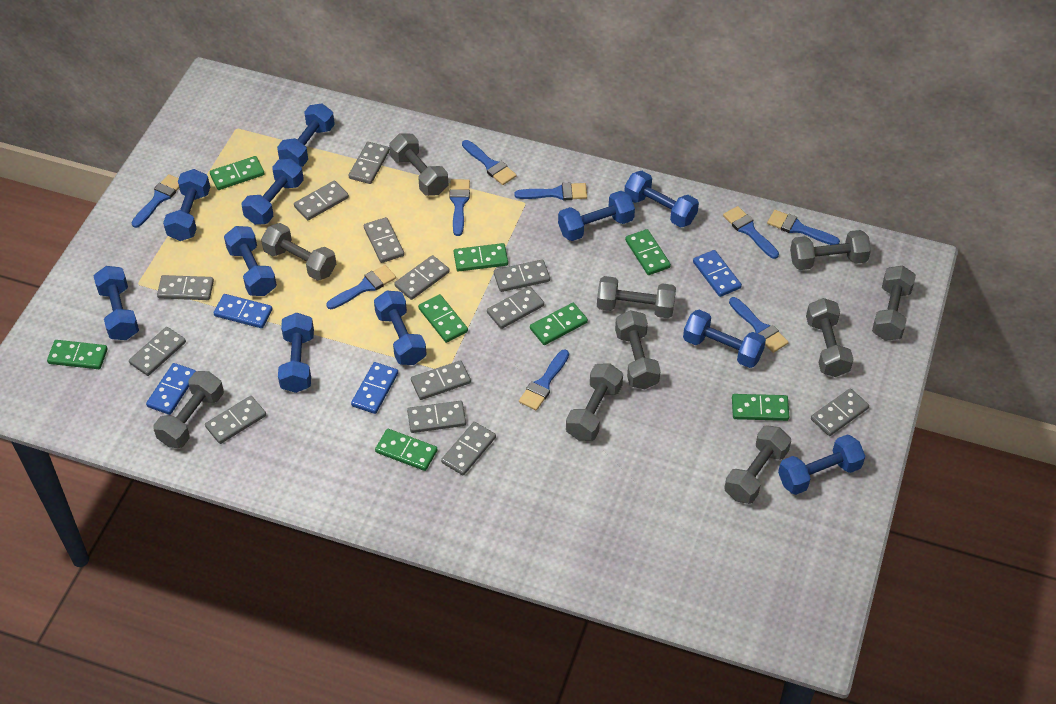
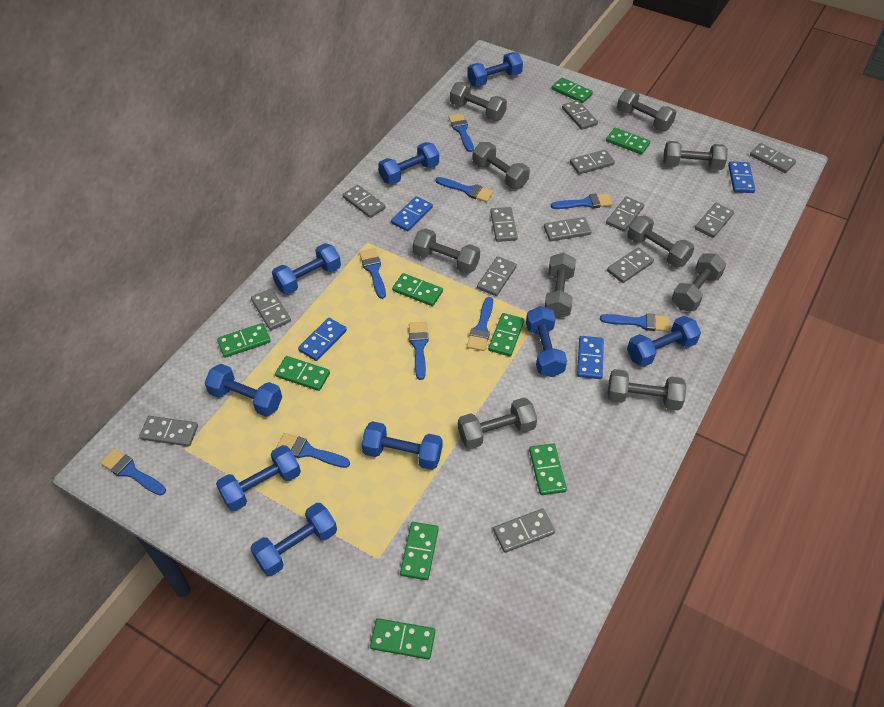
blue dumbbell: 11 -> 9
green domino: 8 -> 9

